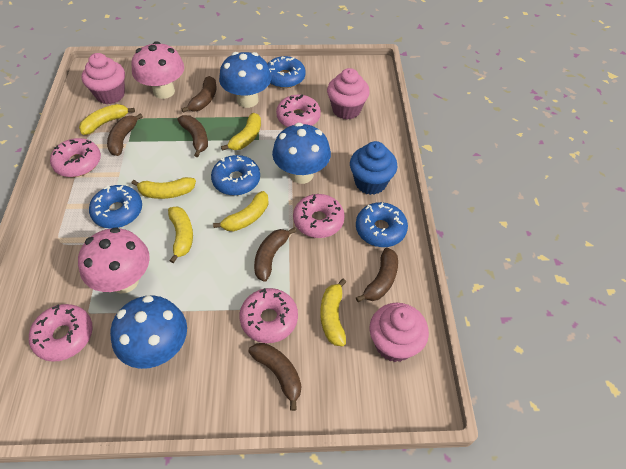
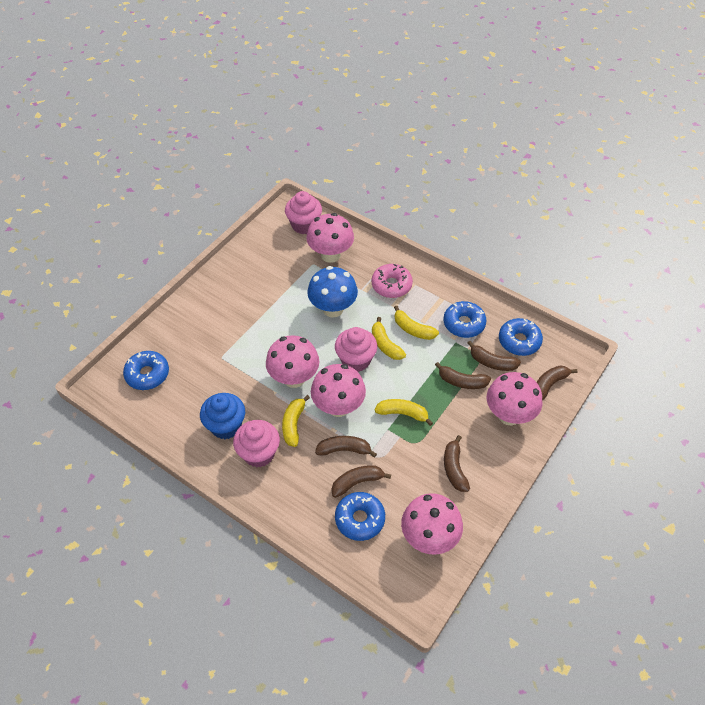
blue mushroom: 3 -> 1
pink donut: 5 -> 1
pink mushroom: 2 -> 5
yellow banana: 6 -> 4

